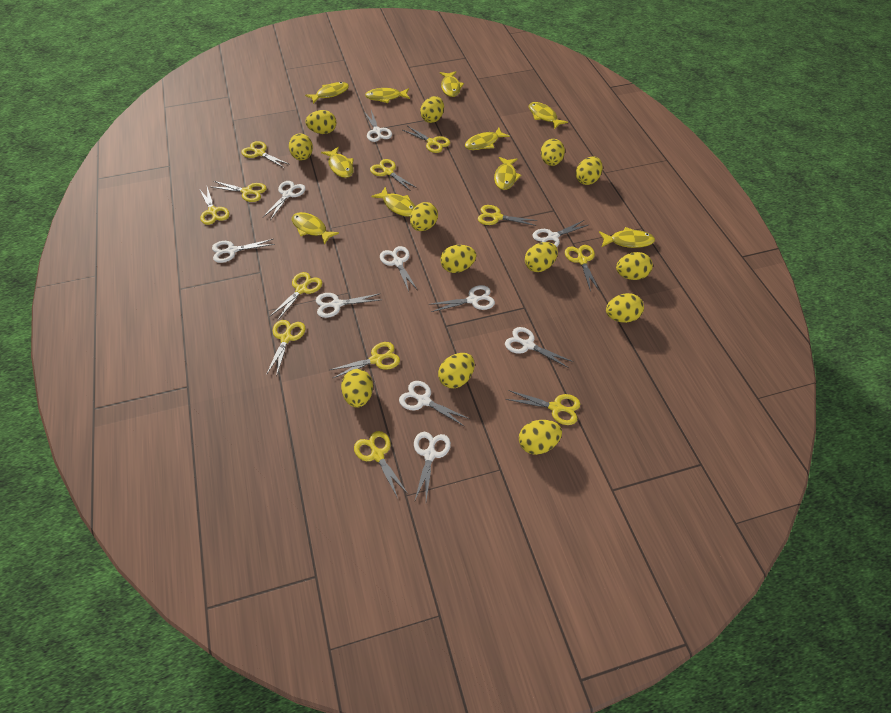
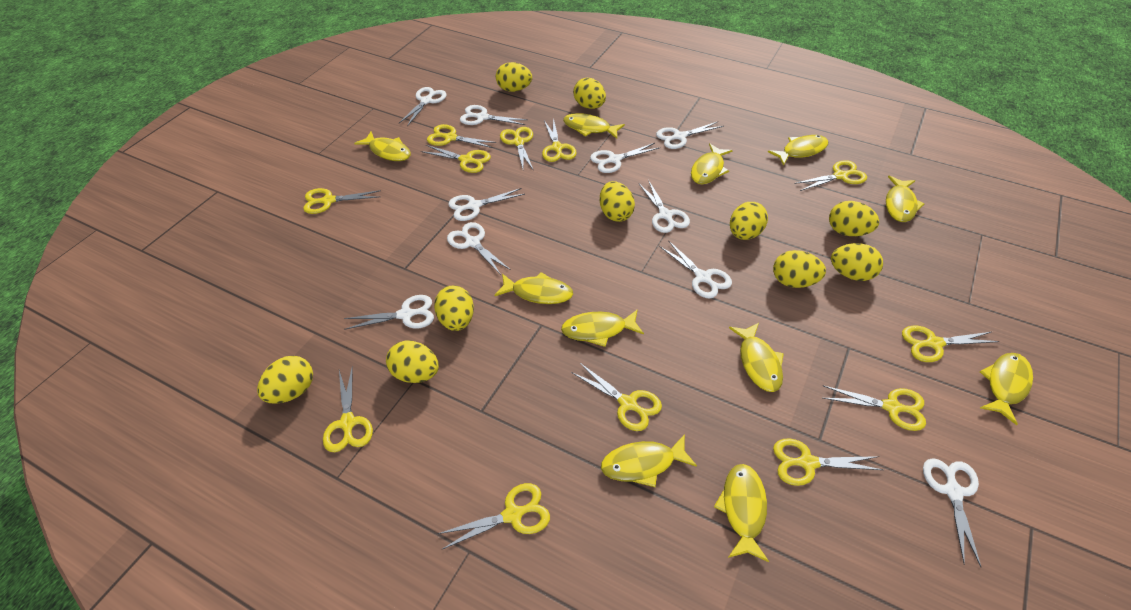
yellow egg: 13 -> 10
yellow fish: 10 -> 11

